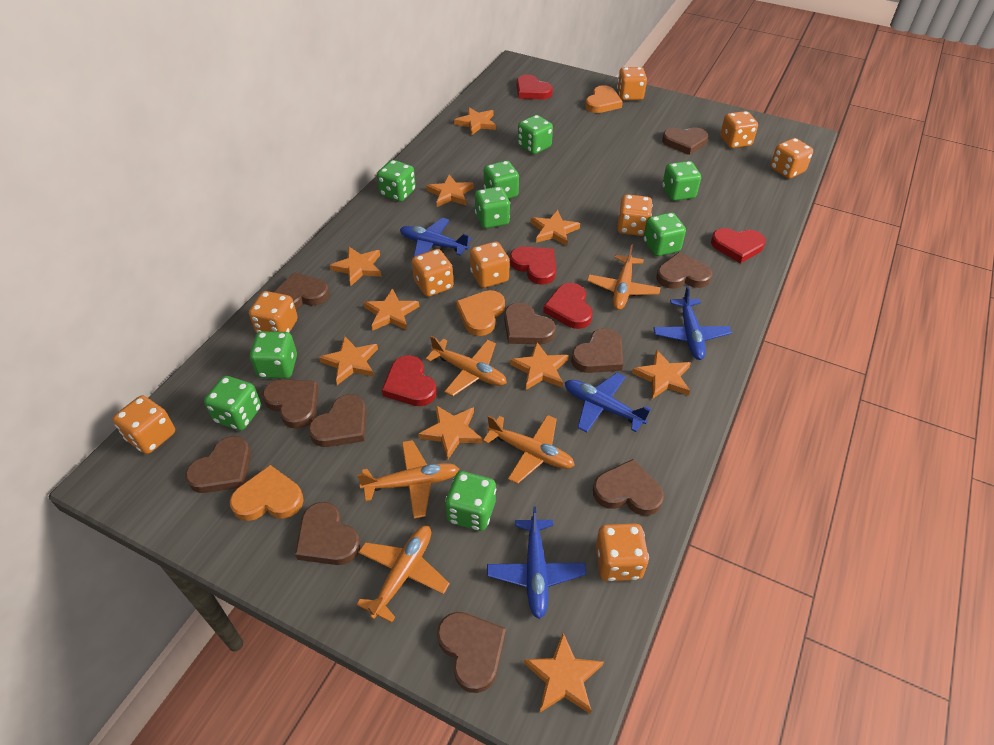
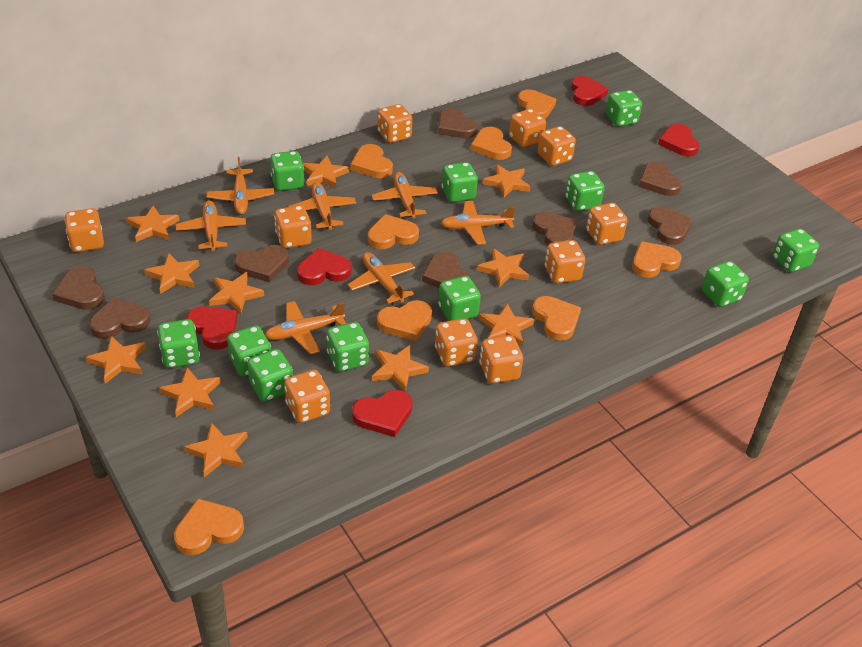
blue plane: 4 -> 0
brown heart: 11 -> 8
green dice: 9 -> 11
orange dice: 9 -> 10
orange heart: 3 -> 8
orange plane: 5 -> 7
orange star: 10 -> 11

